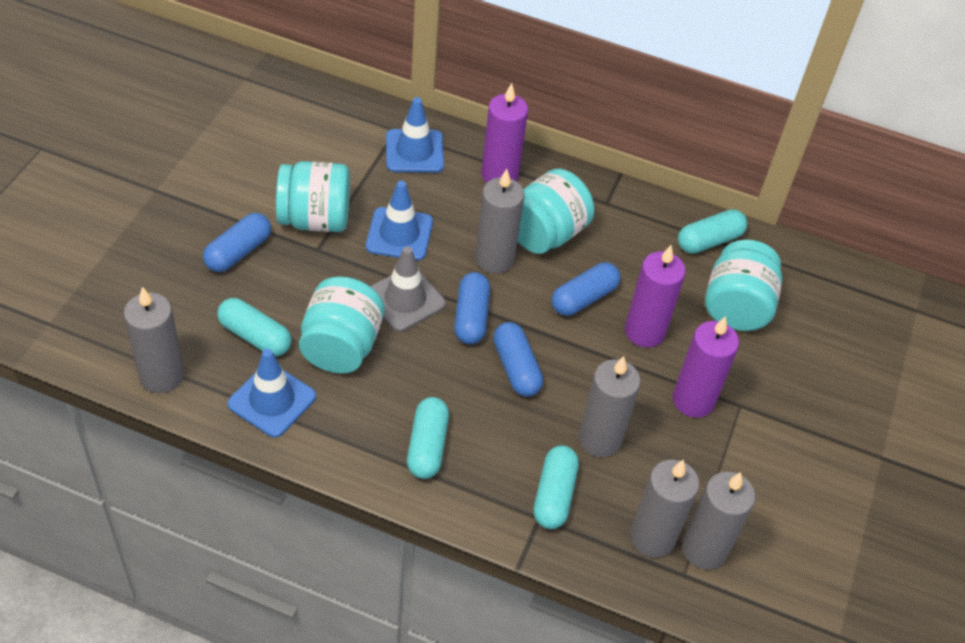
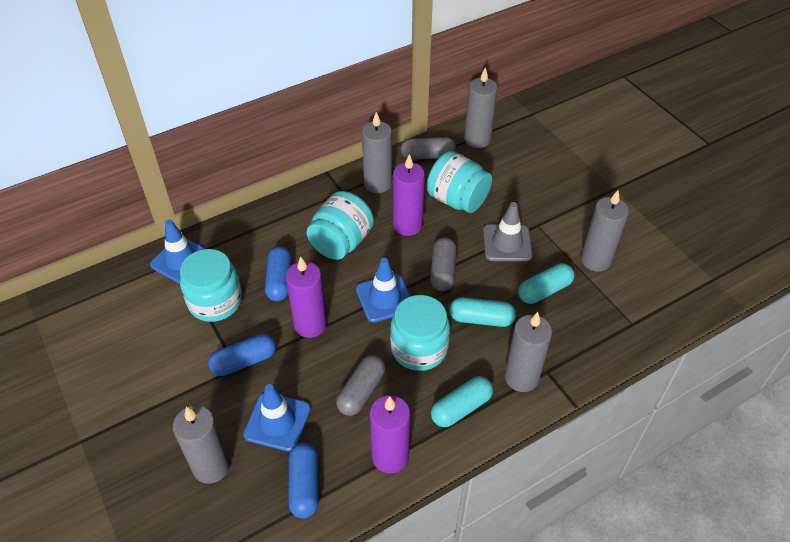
blue capsule: 4 -> 3
grey capsule: 0 -> 3
turquoise capsule: 4 -> 3

